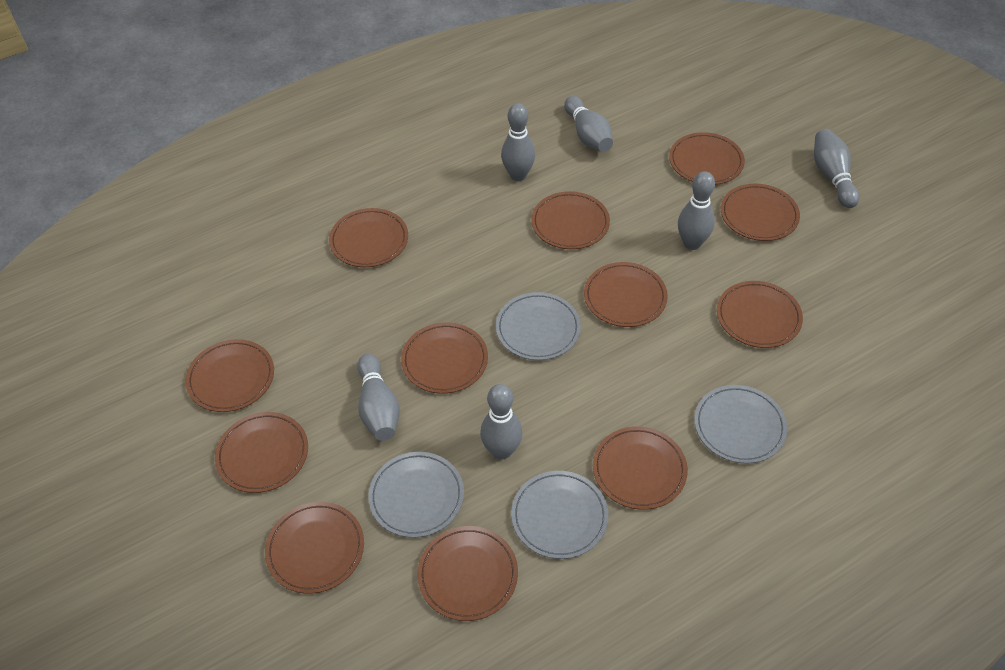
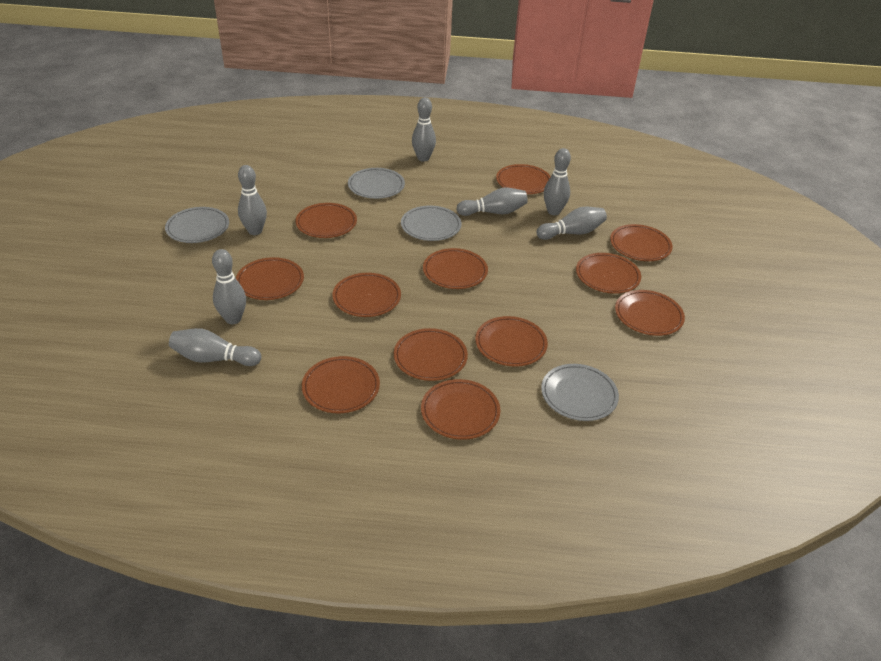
grey bowling pin: 6 -> 7

